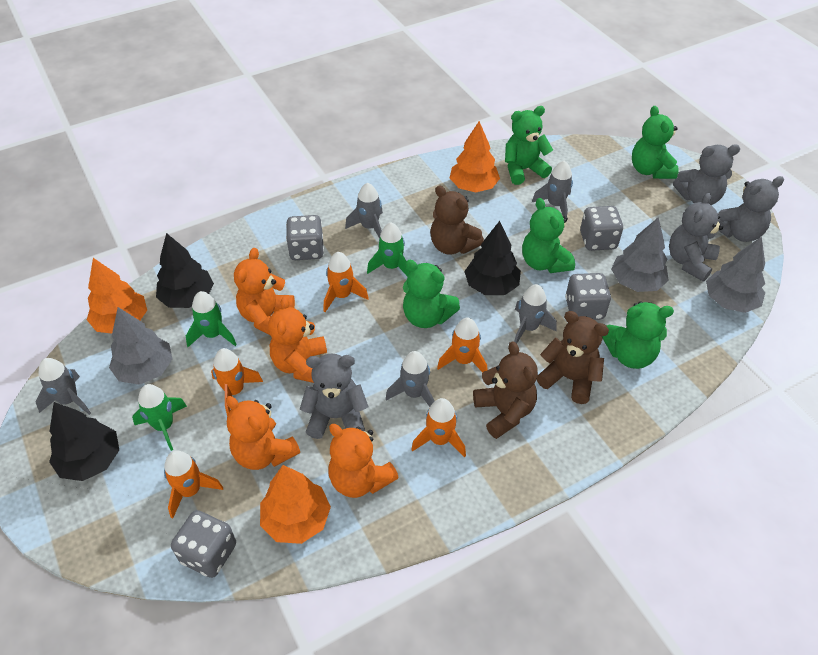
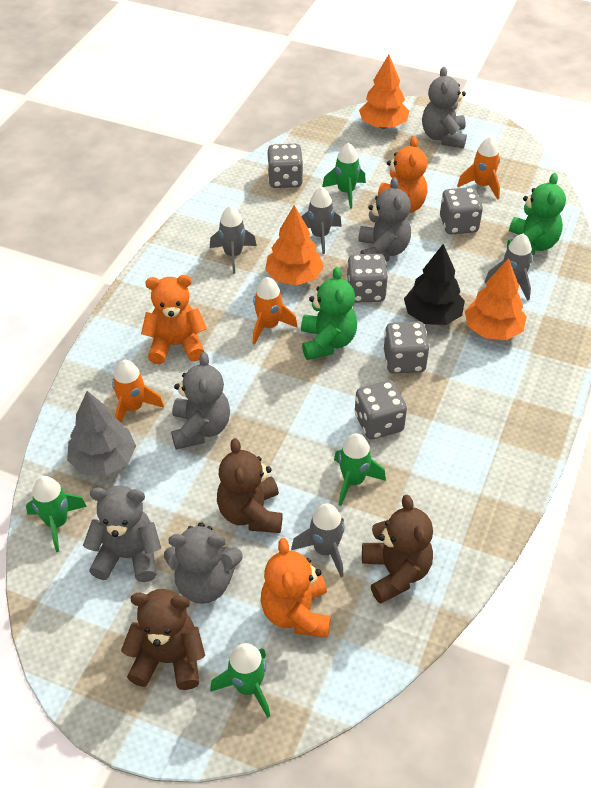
black tree: 3 -> 1
green rocket: 3 -> 4
green teddy bear: 5 -> 2
grey dice: 4 -> 5
grey rocket: 5 -> 4
grey teddy bear: 4 -> 5
grey tree: 3 -> 1
orange rocket: 5 -> 3
orange teddy bear: 4 -> 3

